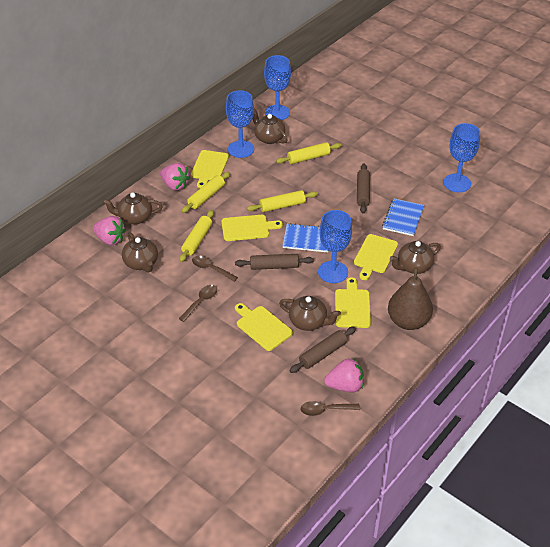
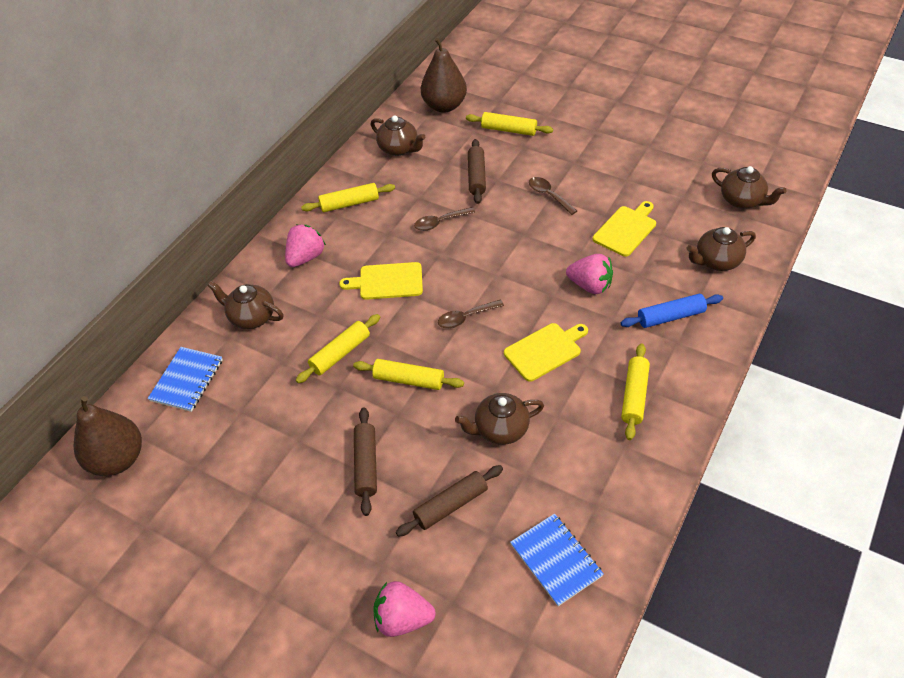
blue goblet: 4 -> 0
blue rolling pin: 0 -> 1
brown pear: 1 -> 2
yellow cutting board: 5 -> 3
yellow rolling pin: 4 -> 5

